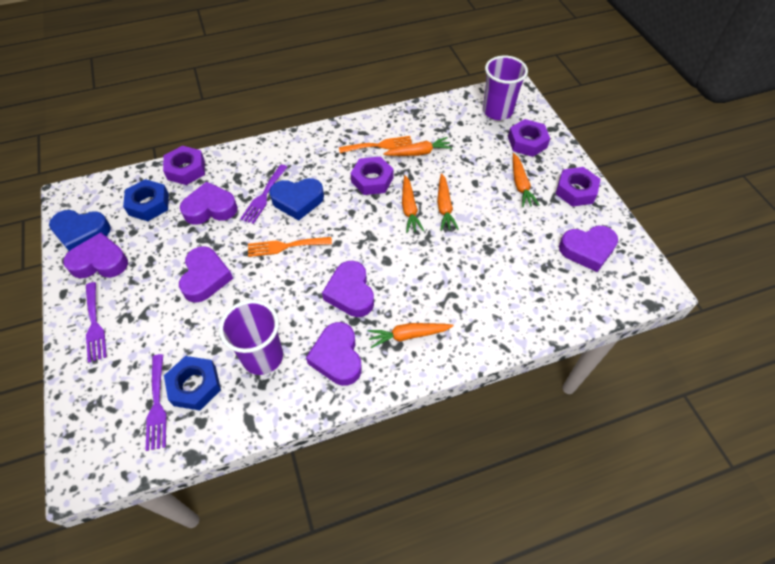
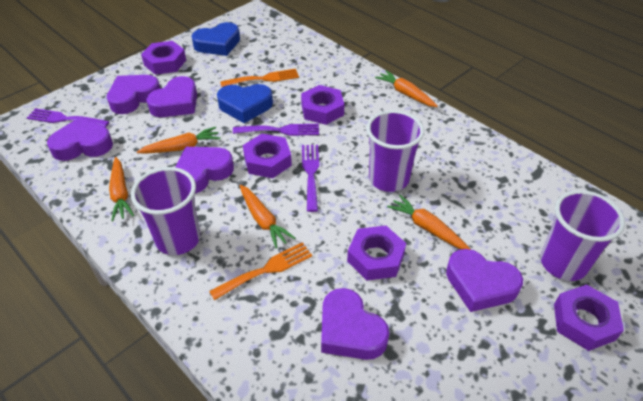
blue nut: 2 -> 0
purple cup: 2 -> 3
purple nut: 4 -> 5

